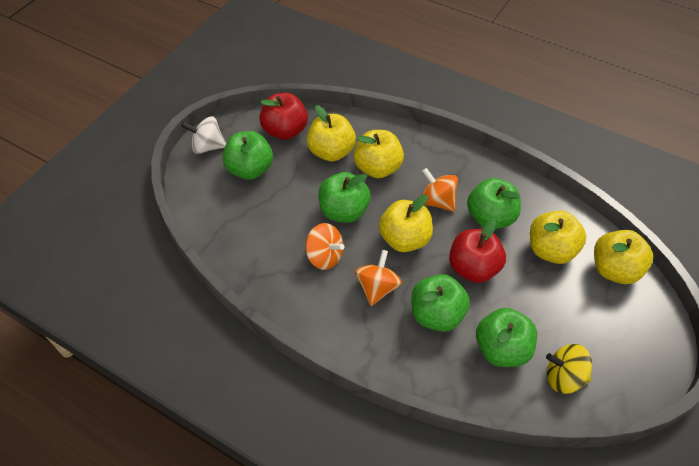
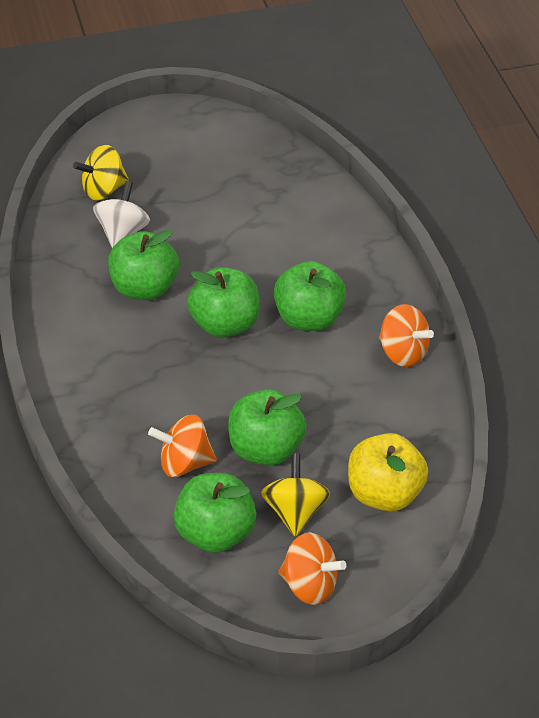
red apple: 2 -> 0
yellow apple: 5 -> 1
yellow spinning top: 1 -> 2

